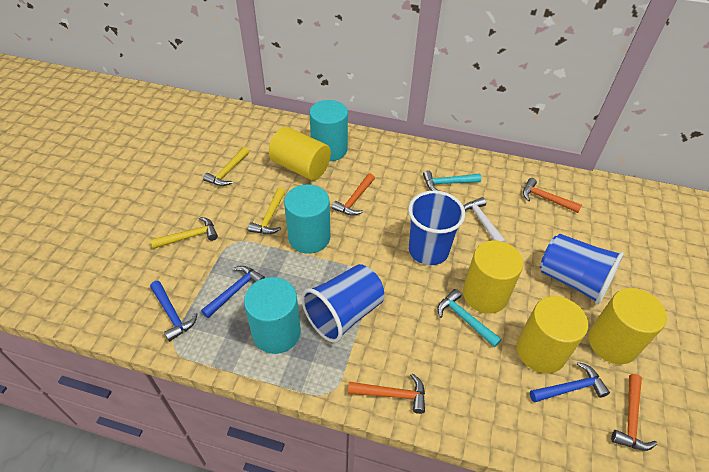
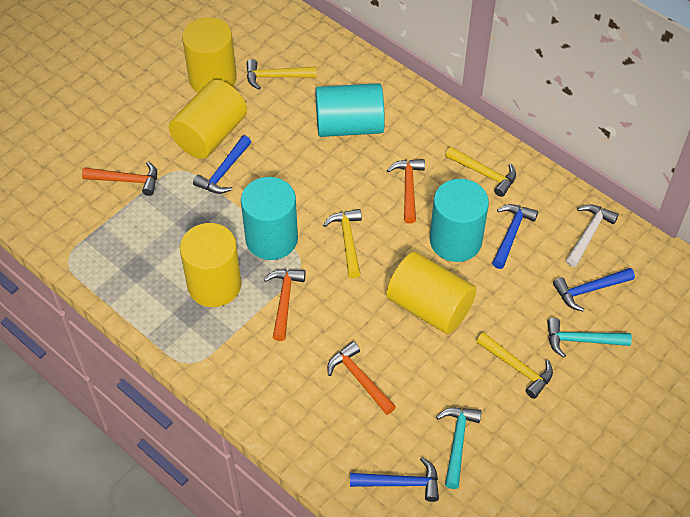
blue cup: 3 -> 0
blue hammer: 3 -> 4
yellow hammer: 3 -> 4

